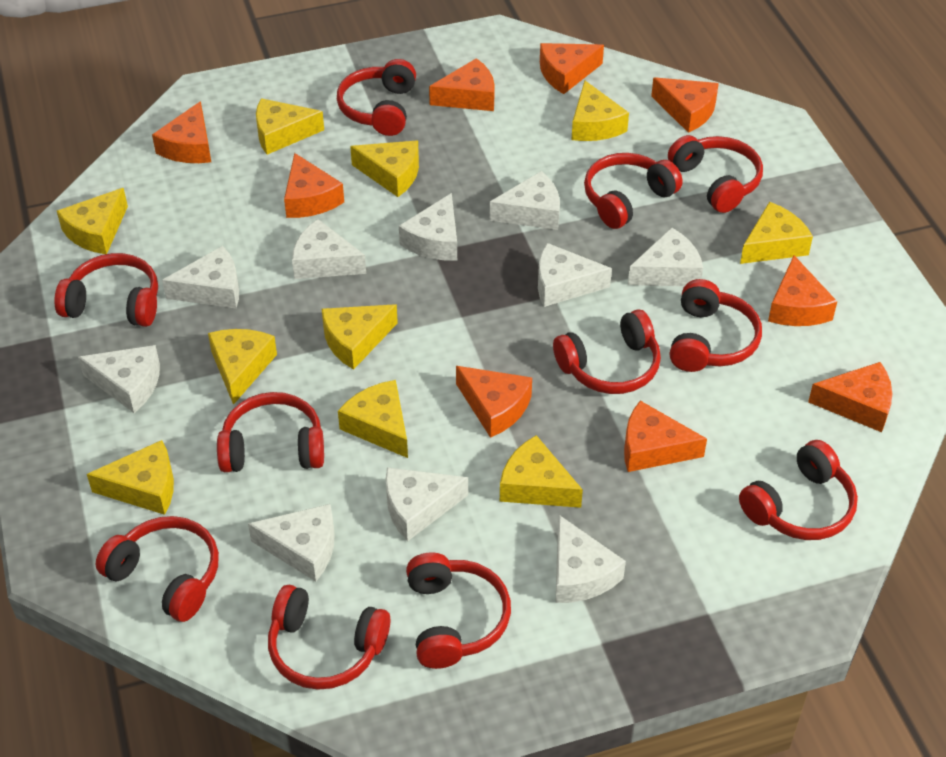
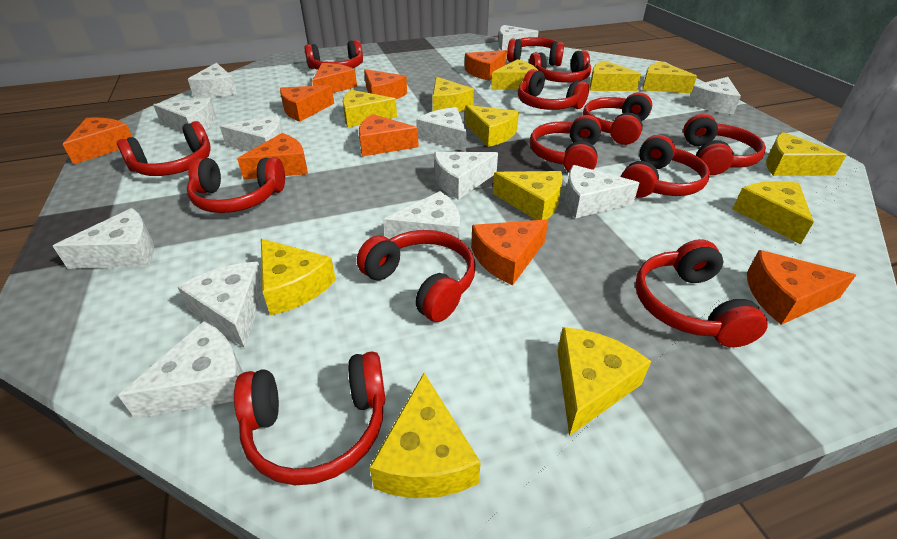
red headphones: 11 -> 13
white cheese: 10 -> 12
yellow cheese: 10 -> 12

